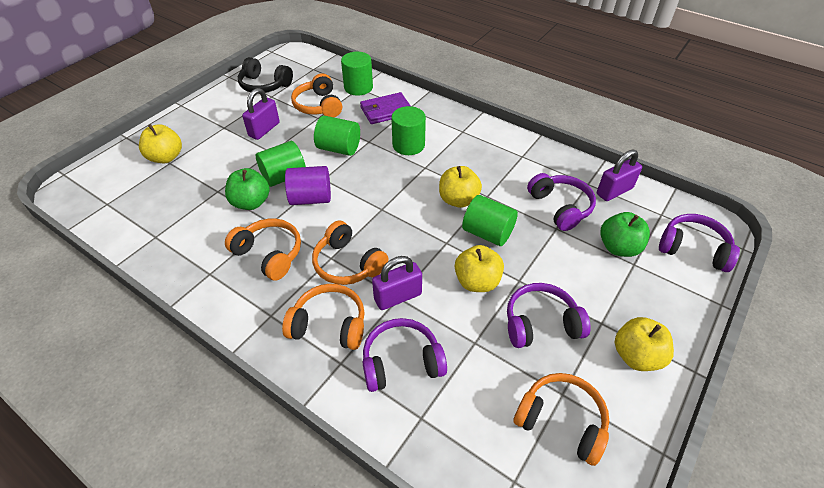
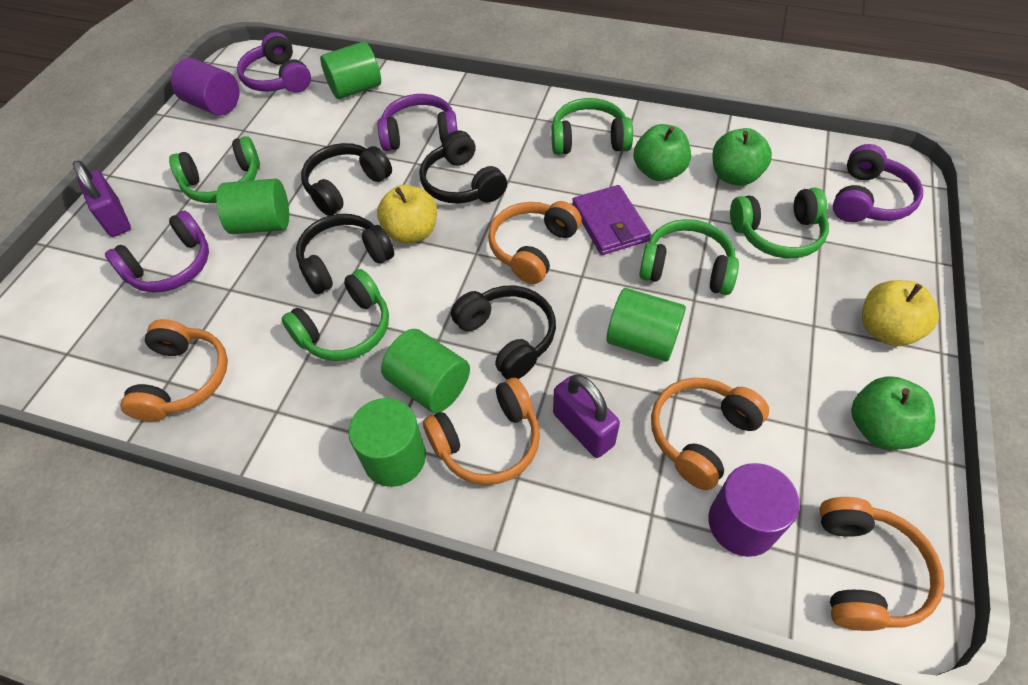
black headphones: 1 -> 4
green apple: 2 -> 3
green headphones: 0 -> 5
purple cylinder: 1 -> 2
purple padlock: 3 -> 2
yellow apple: 4 -> 2

